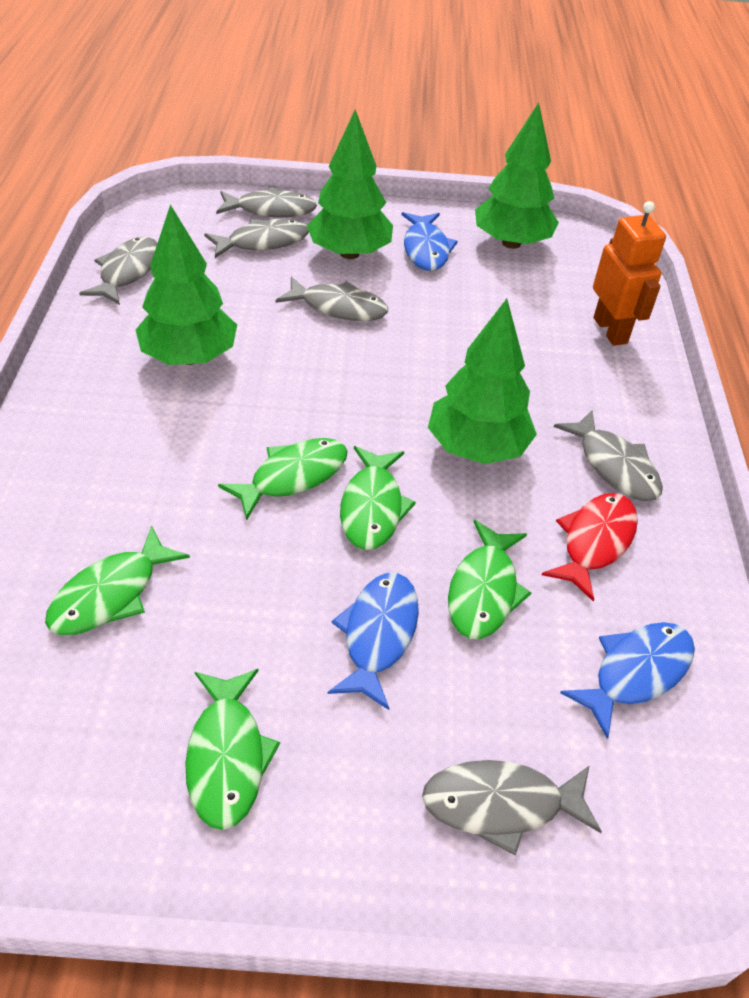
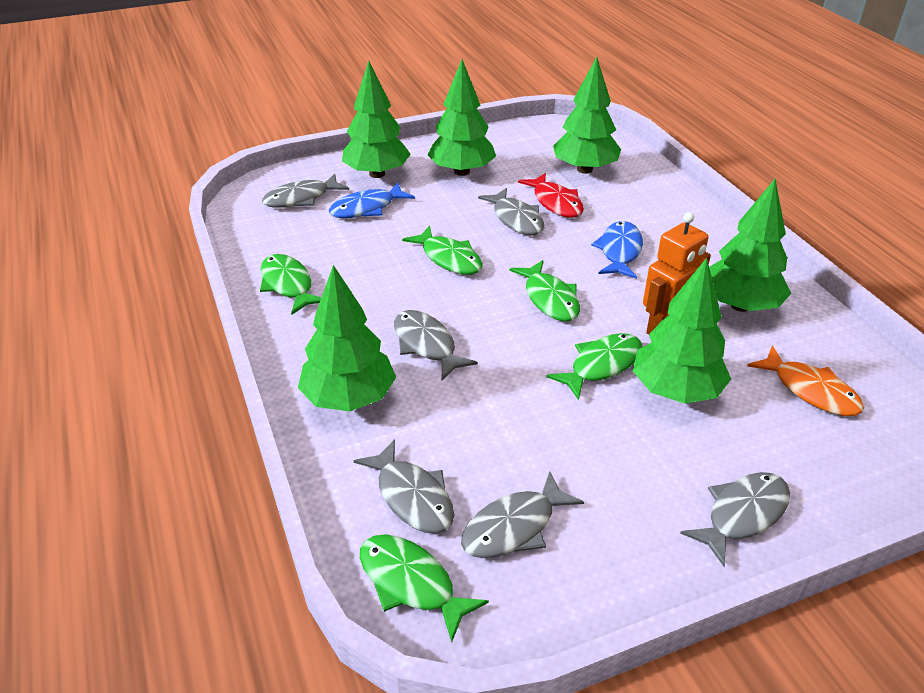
blue fish: 3 -> 2
green tree: 4 -> 6
orange fish: 0 -> 1

